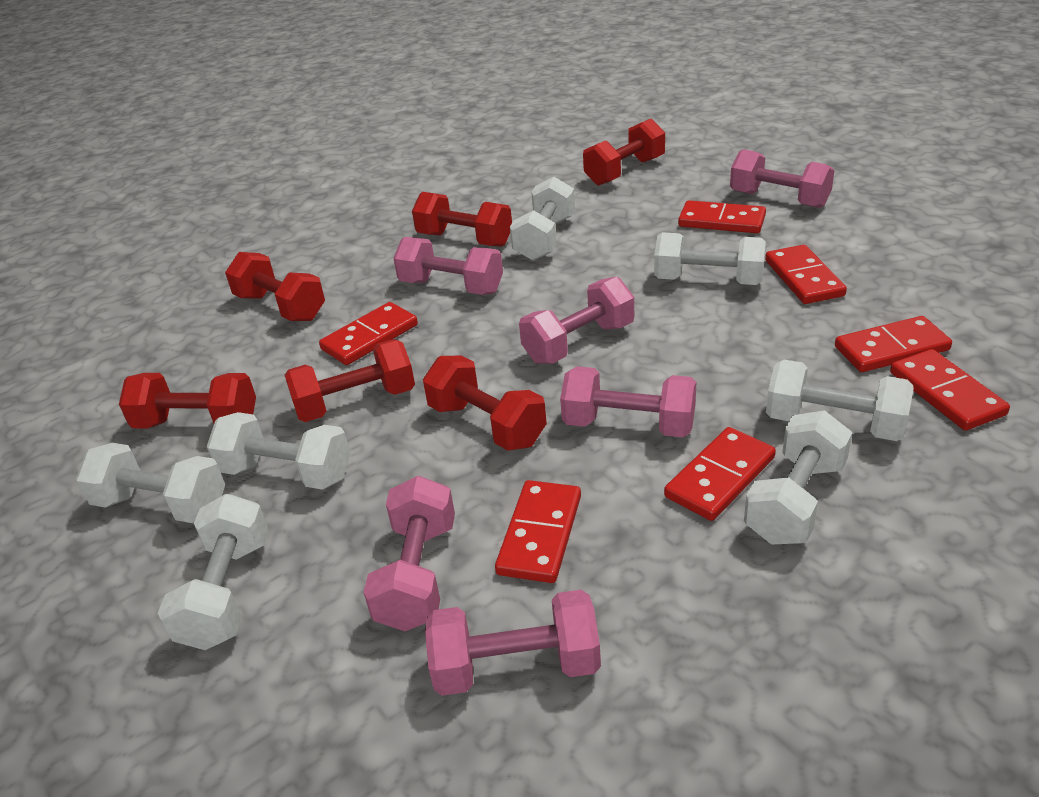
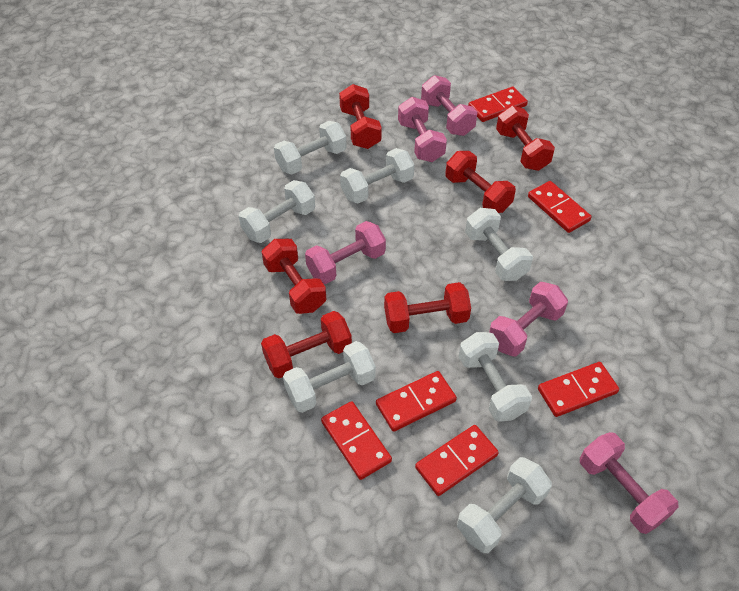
pink dumbbell: 6 -> 5
red domino: 7 -> 6

